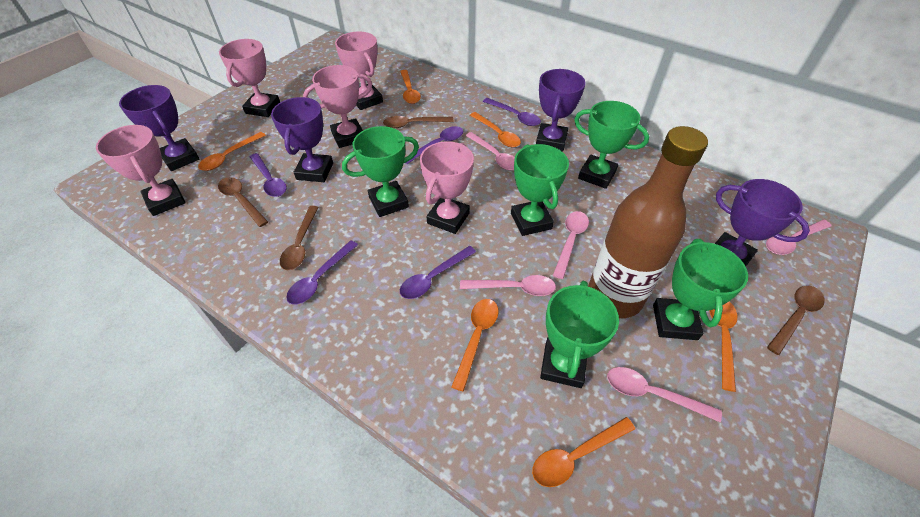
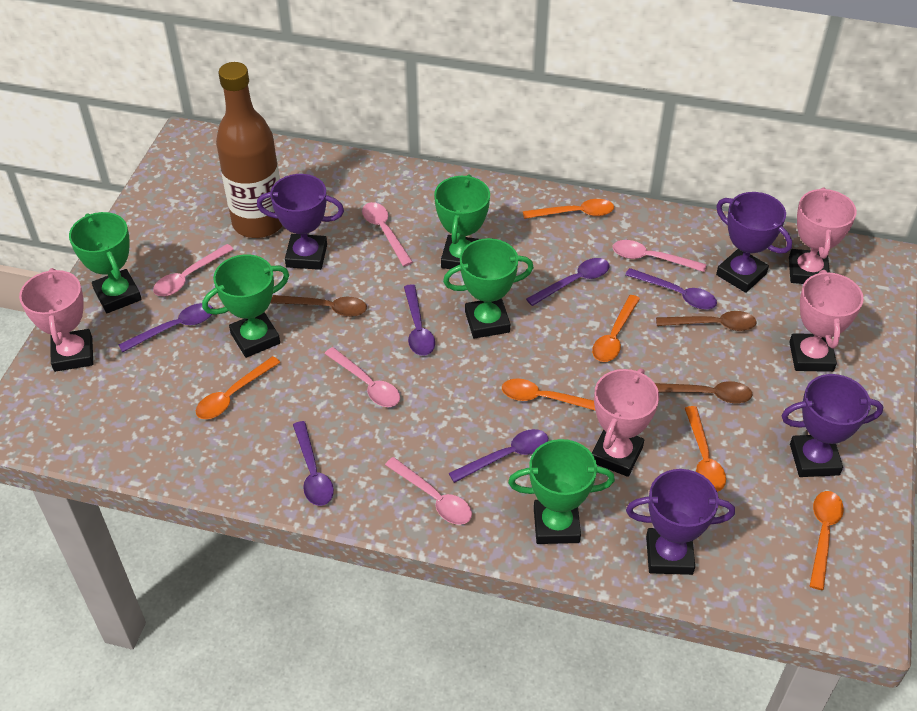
brown spoon: 4 -> 3
pink trophy: 5 -> 4
purple spoon: 5 -> 6

